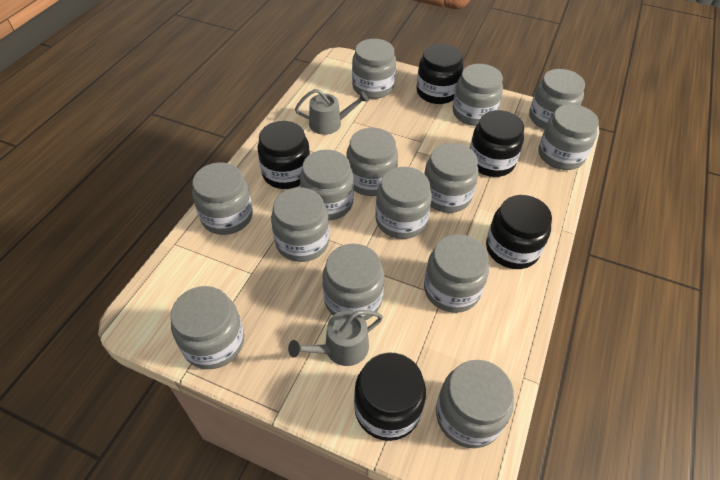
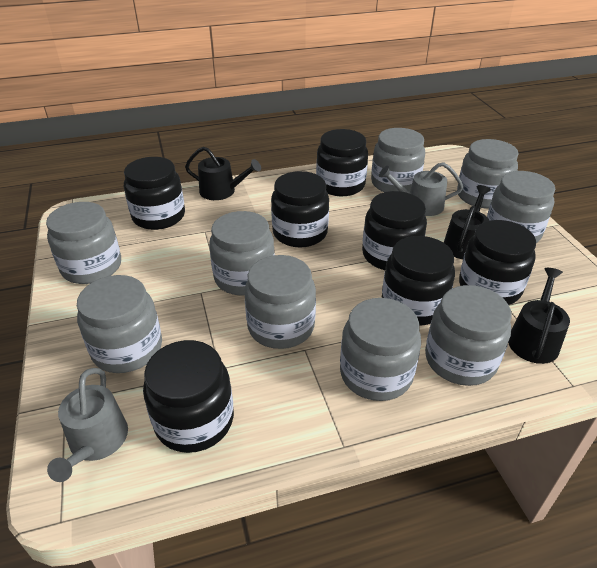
black jar: 5 -> 7
black watering can: 0 -> 3
grey jar: 14 -> 9

